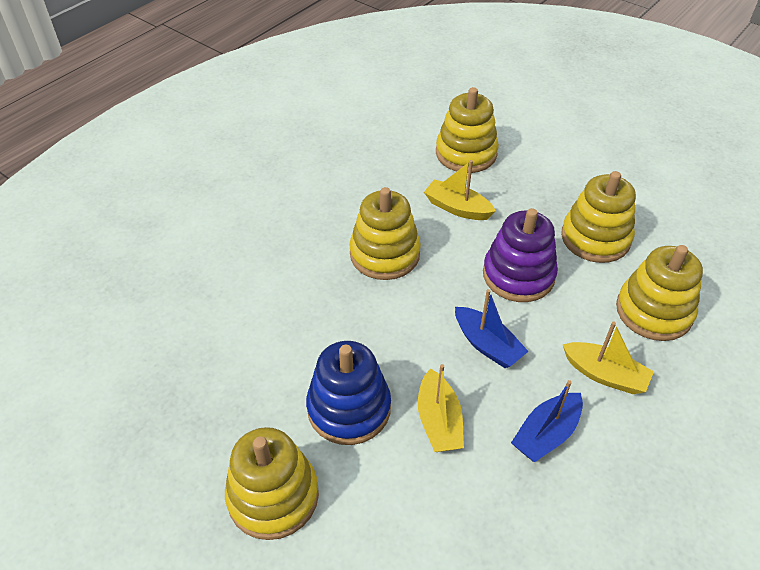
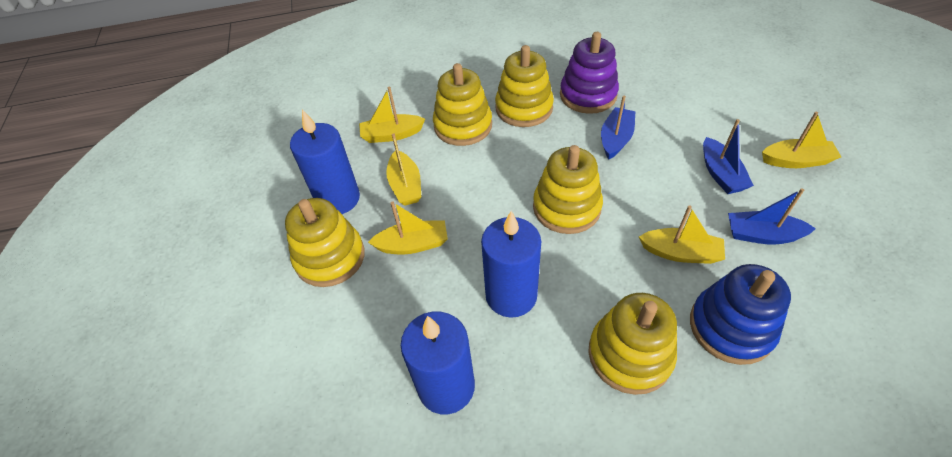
blue boat: 2 -> 3
blue candle: 0 -> 3
yellow boat: 3 -> 5

